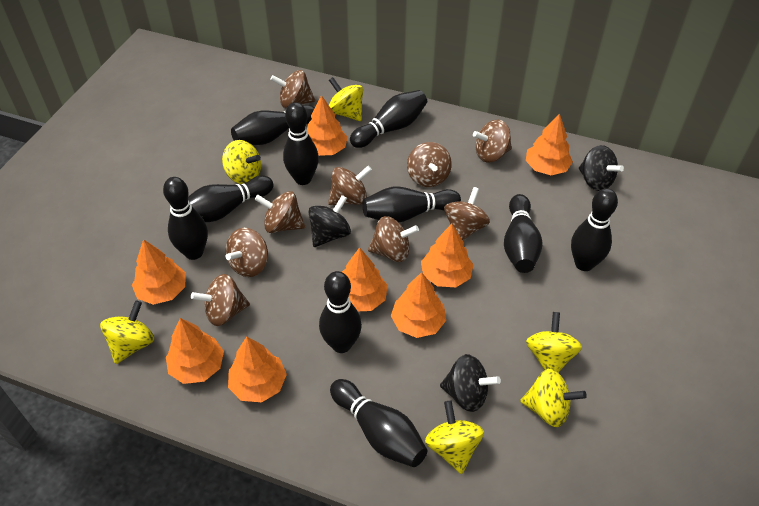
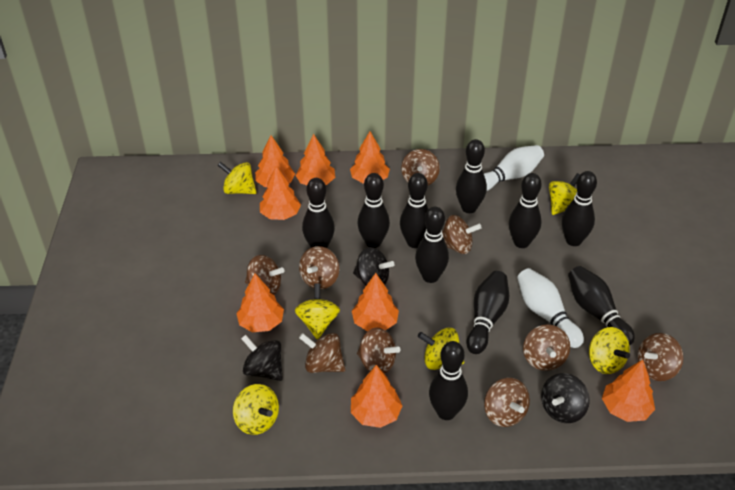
white bowling pin: 0 -> 2

